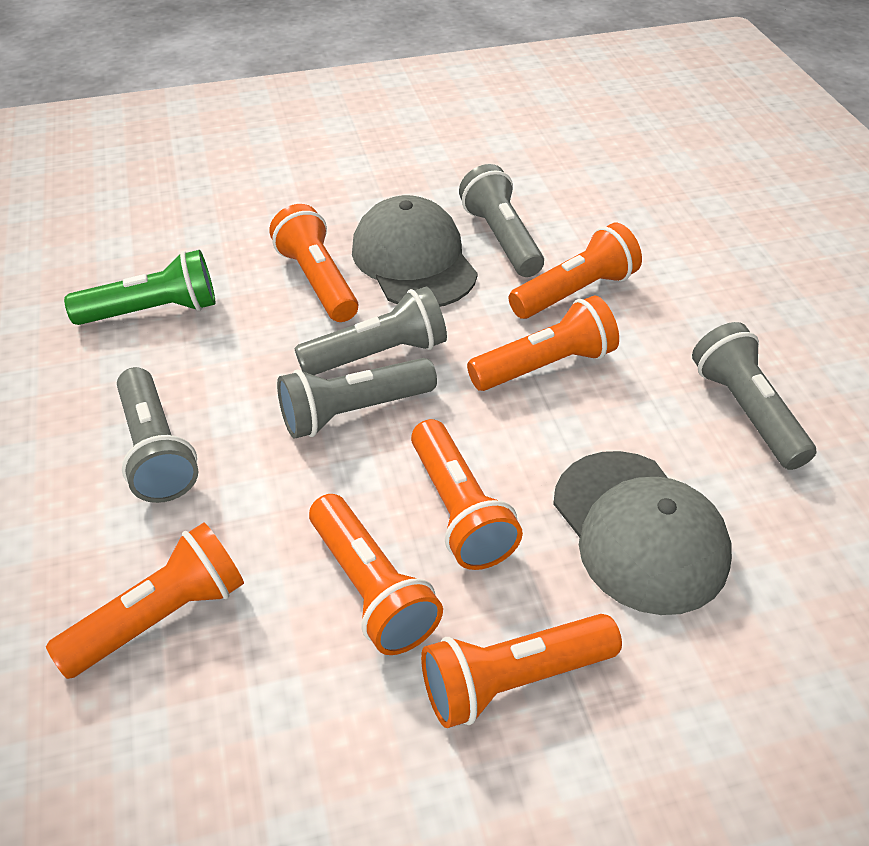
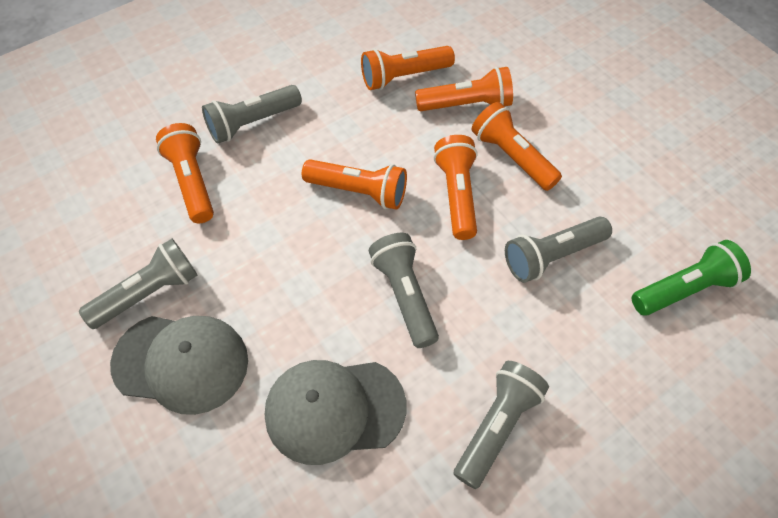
orange flashlight: 7 -> 6

